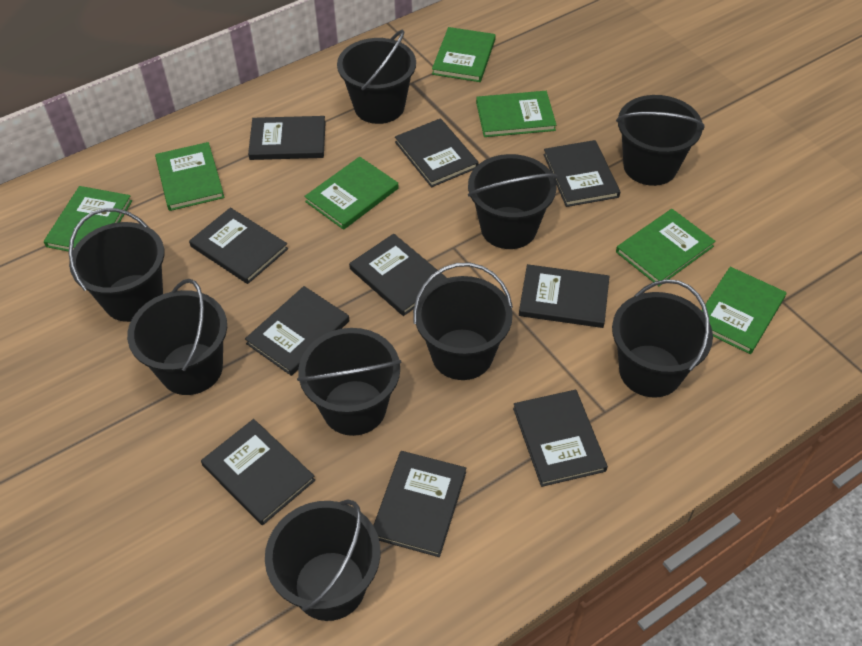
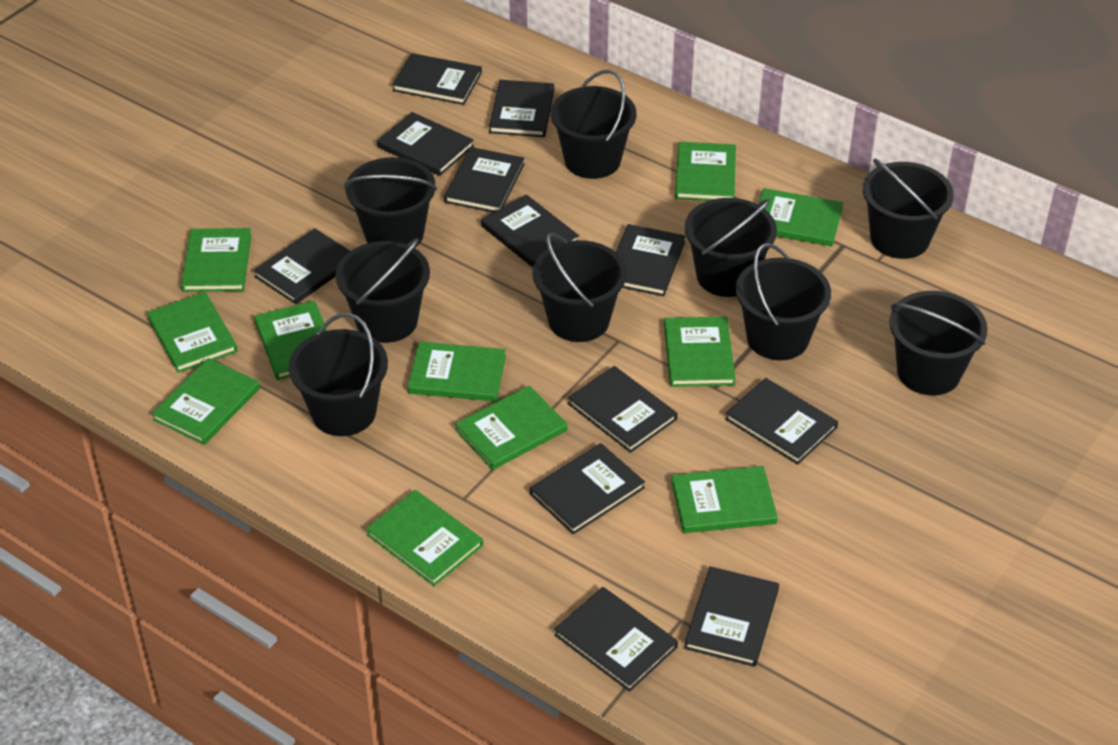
black book: 10 -> 12
green book: 7 -> 11

